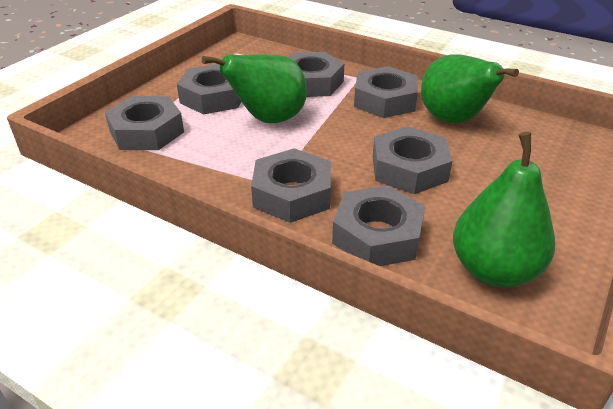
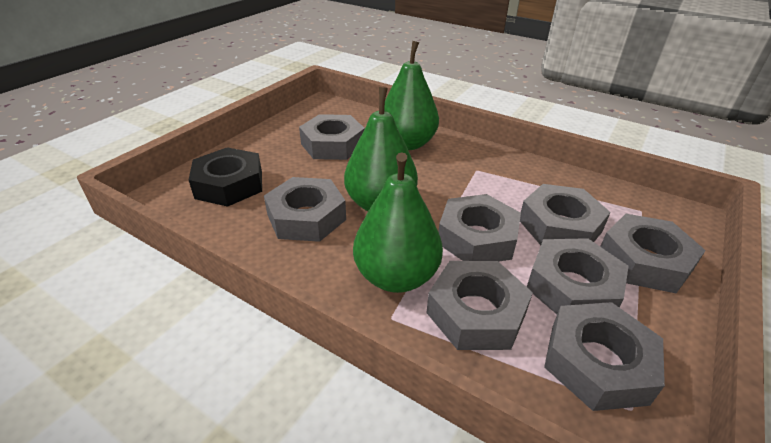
black nut: 0 -> 1
grey nut: 7 -> 8

